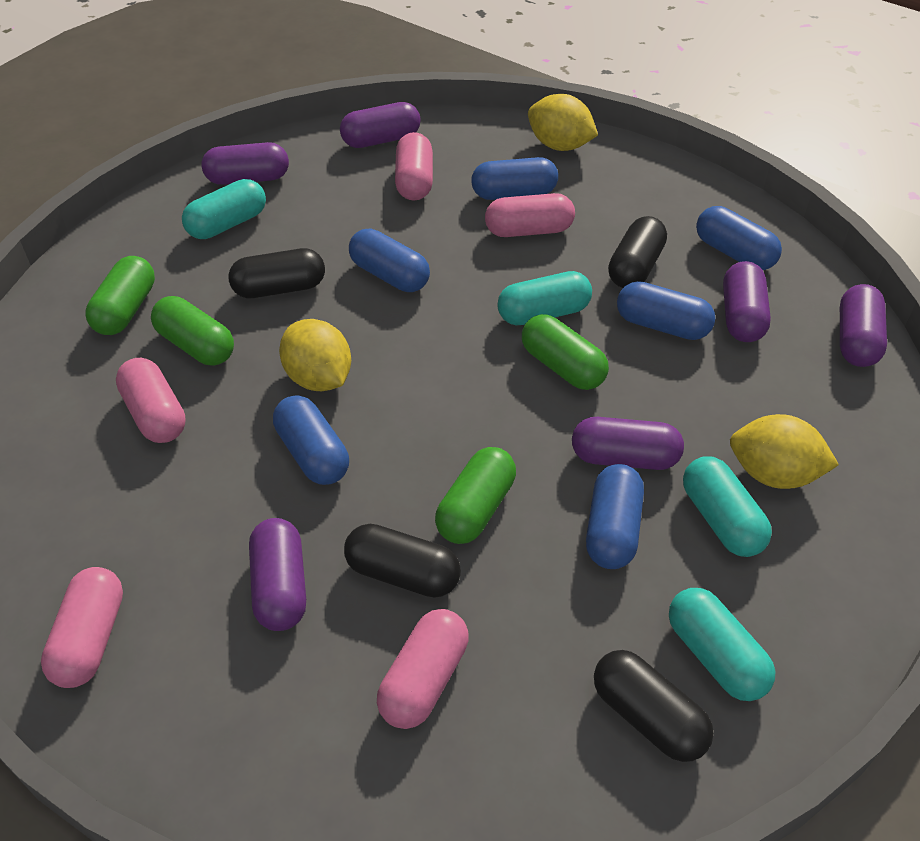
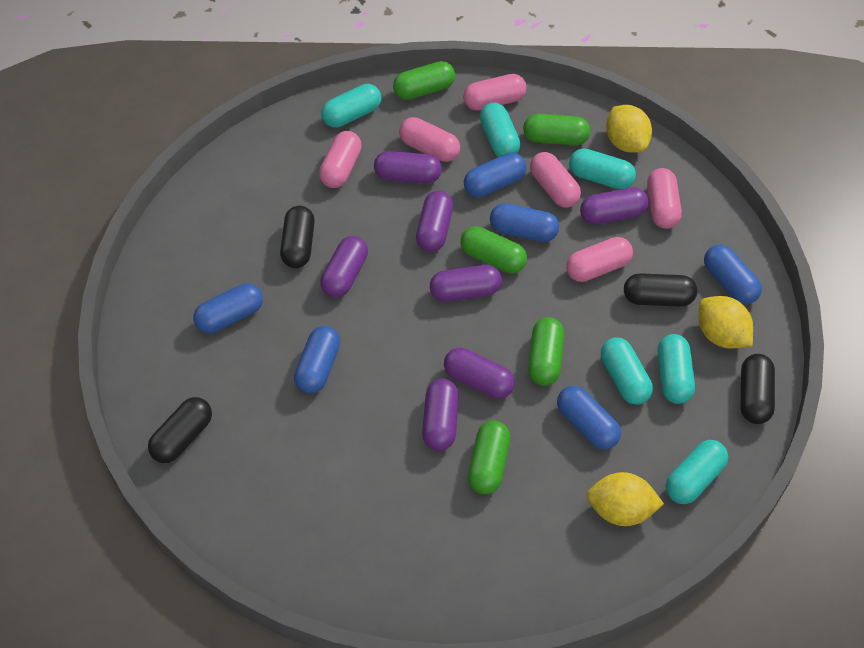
green capsule: 4 -> 5
pink capsule: 5 -> 6
purple capsule: 6 -> 7
turquoise capsule: 4 -> 6

